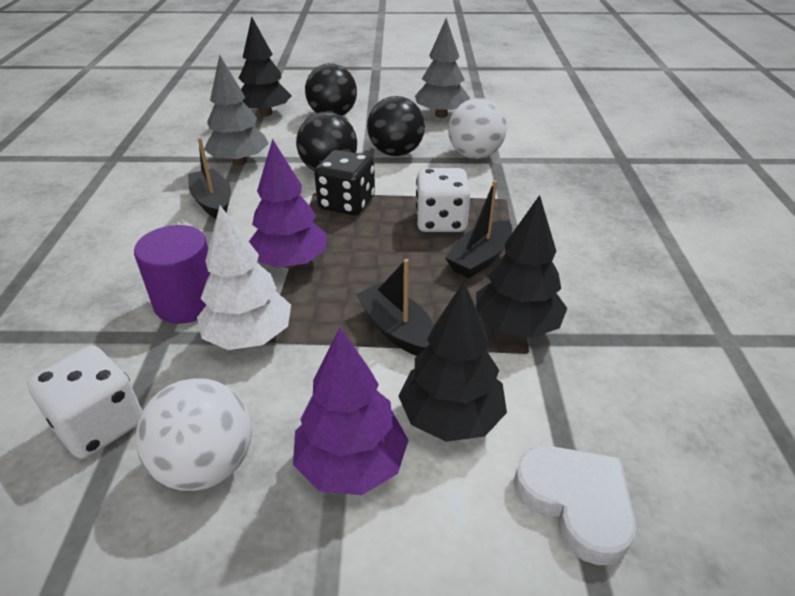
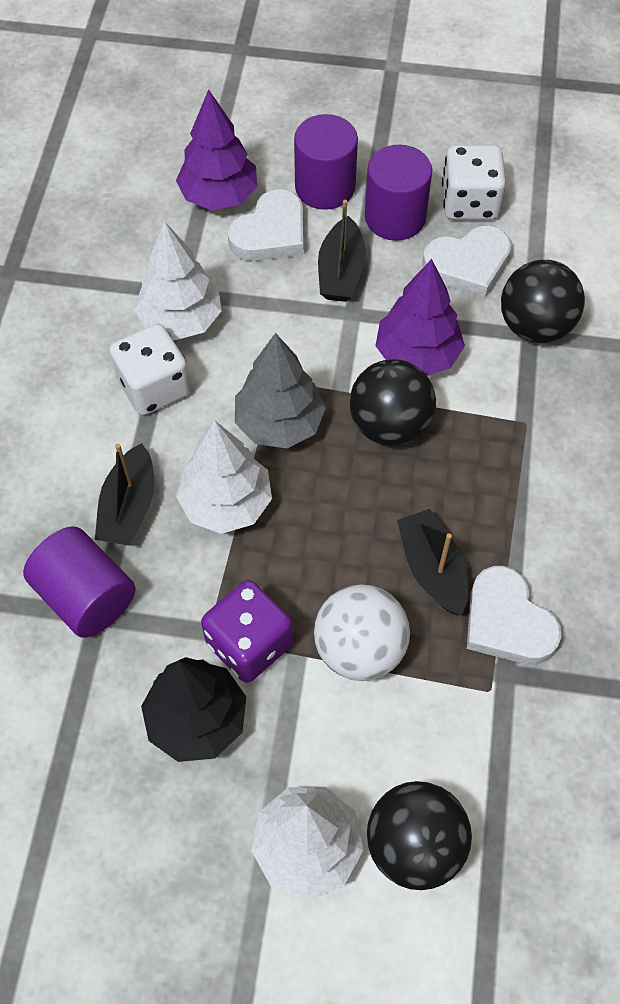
black dice: 1 -> 0
black tree: 3 -> 1
grey tree: 2 -> 1
purple cylinder: 1 -> 3
purple dice: 0 -> 1
white ball: 2 -> 1
white heart: 1 -> 3
white tree: 1 -> 3

